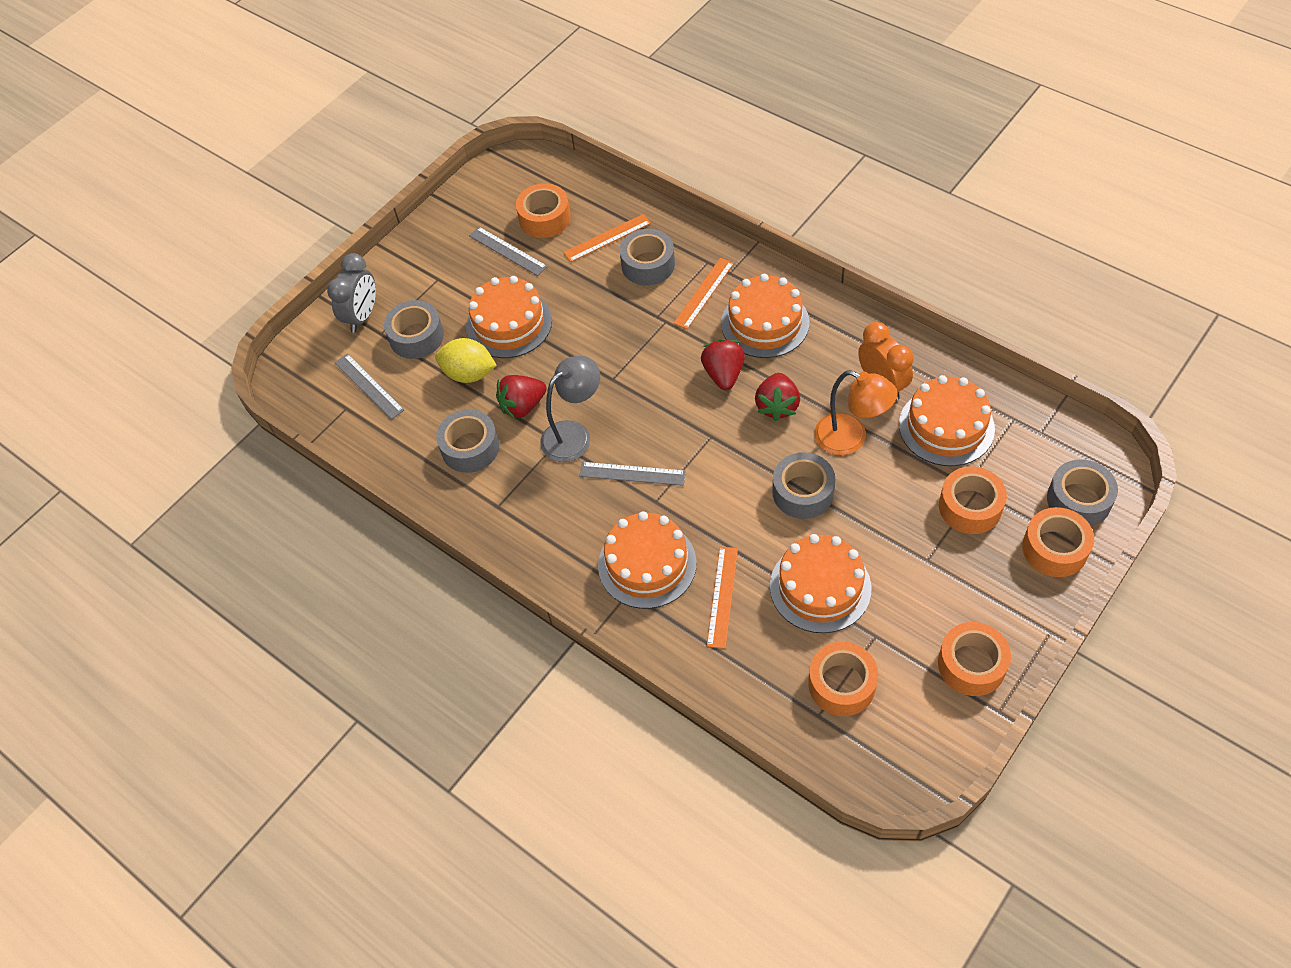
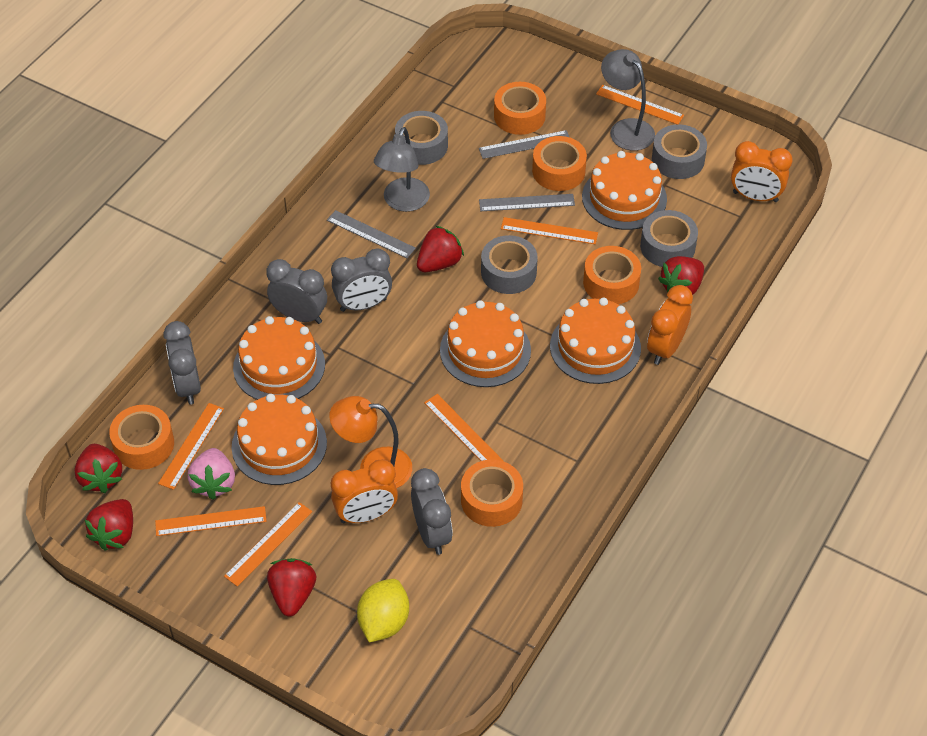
grey clock: 1 -> 4
grey lamp: 1 -> 2
grey tape: 5 -> 4
orange clock: 1 -> 3
orange ruler: 3 -> 6
pink strawberry: 0 -> 1
red strawberry: 3 -> 5

